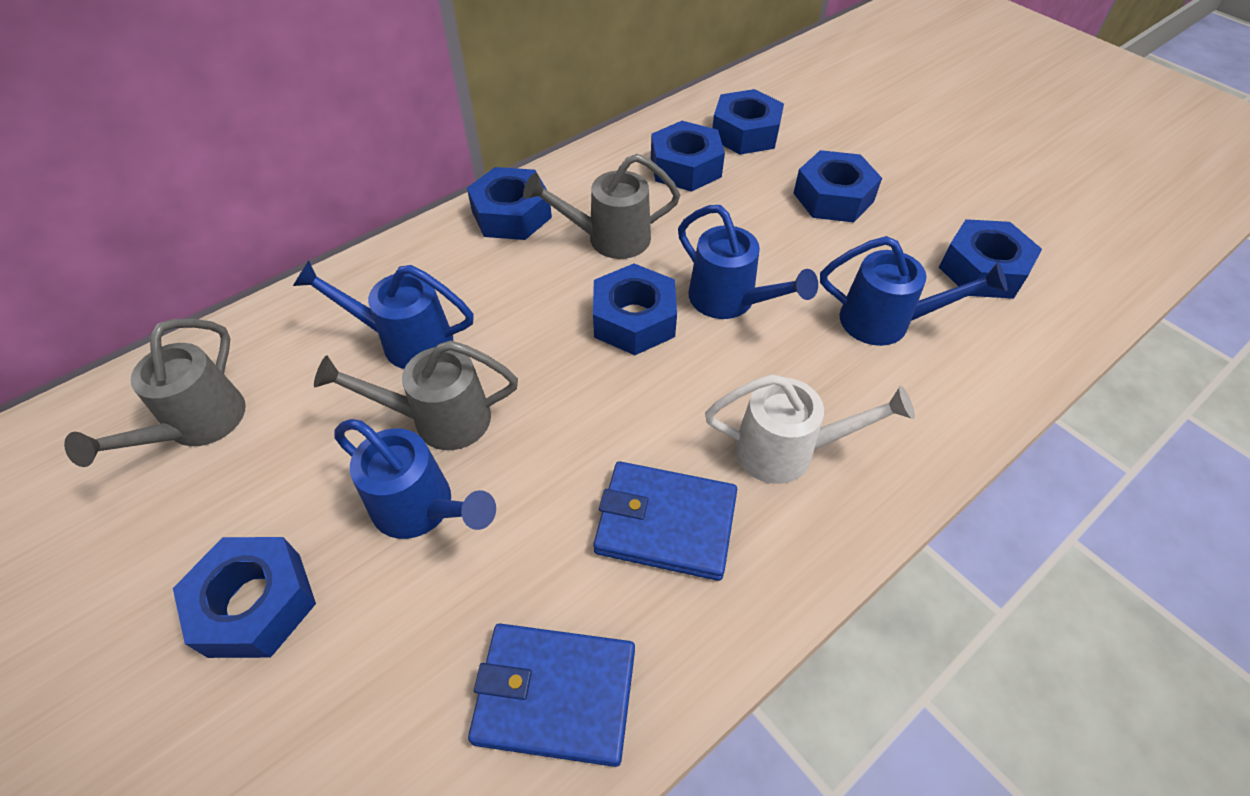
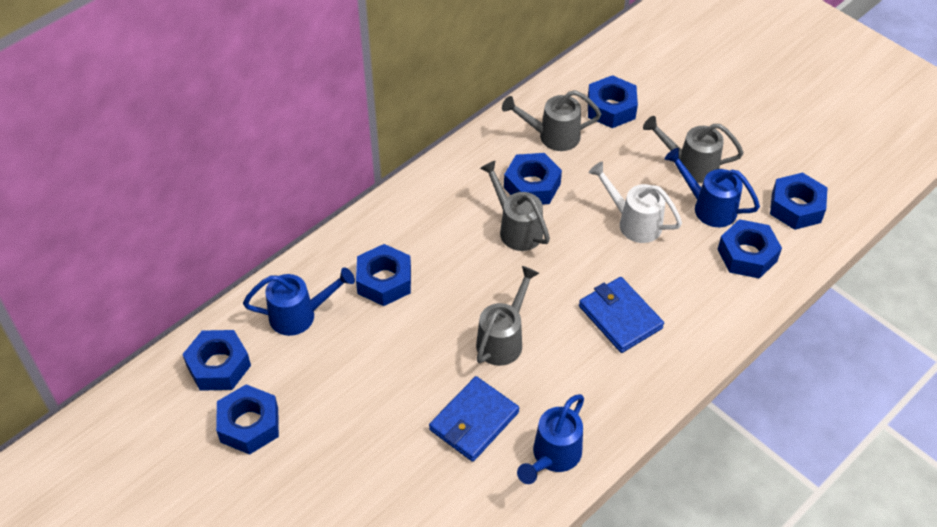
blue watering can: 4 -> 3
grey watering can: 3 -> 4

